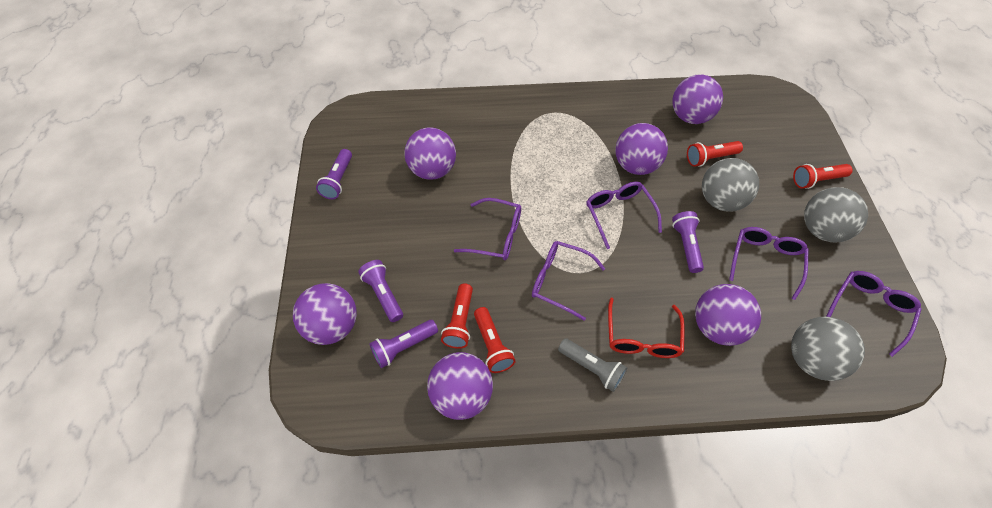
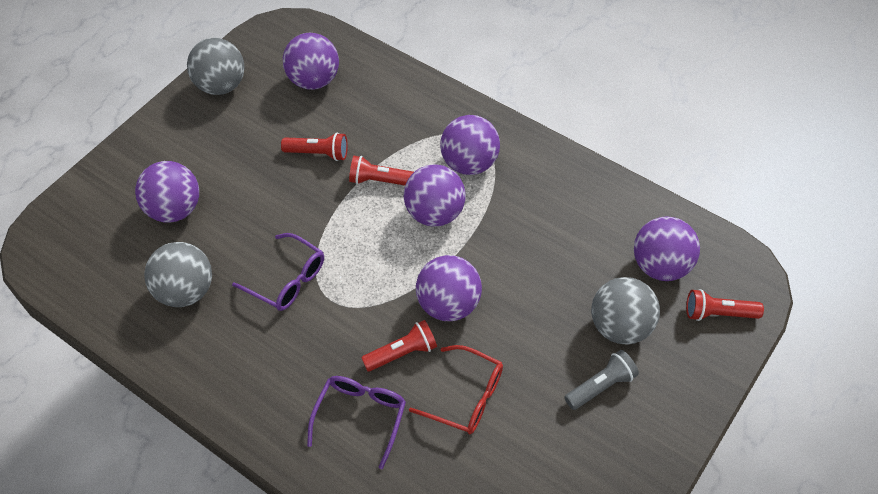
purple flashlight: 4 -> 0
purple glasses: 5 -> 2

